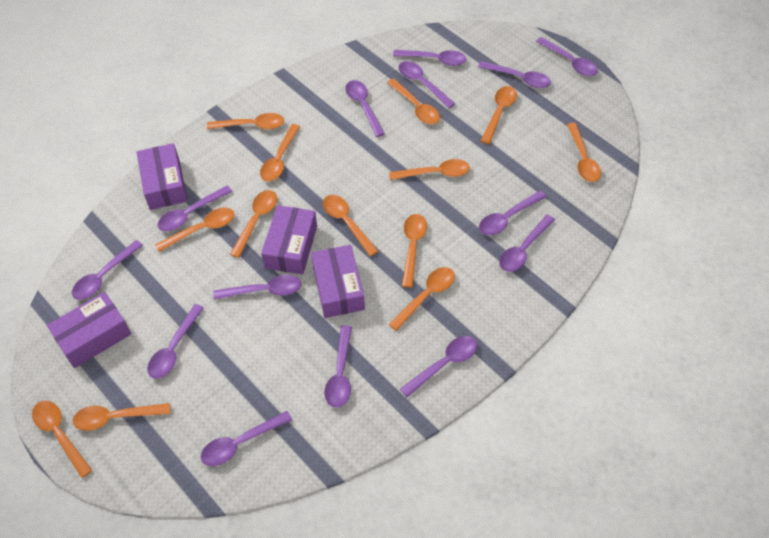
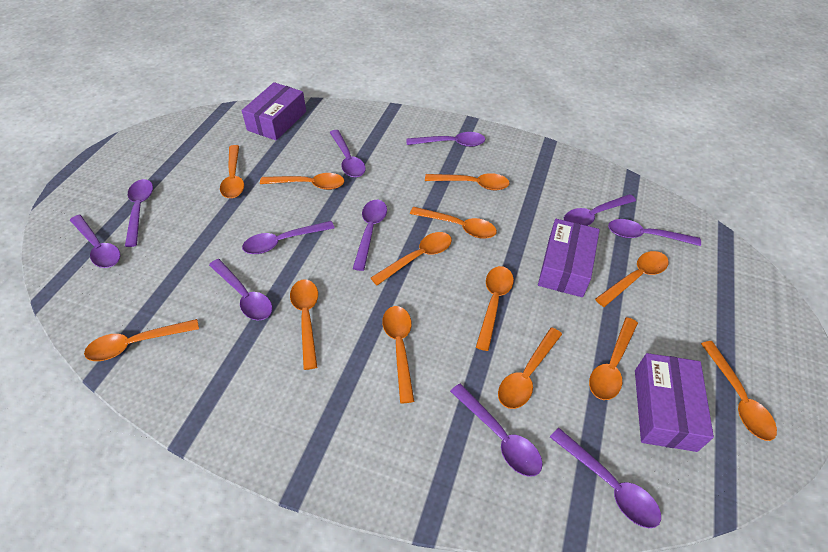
purple box: 4 -> 3
purple spoon: 14 -> 11

